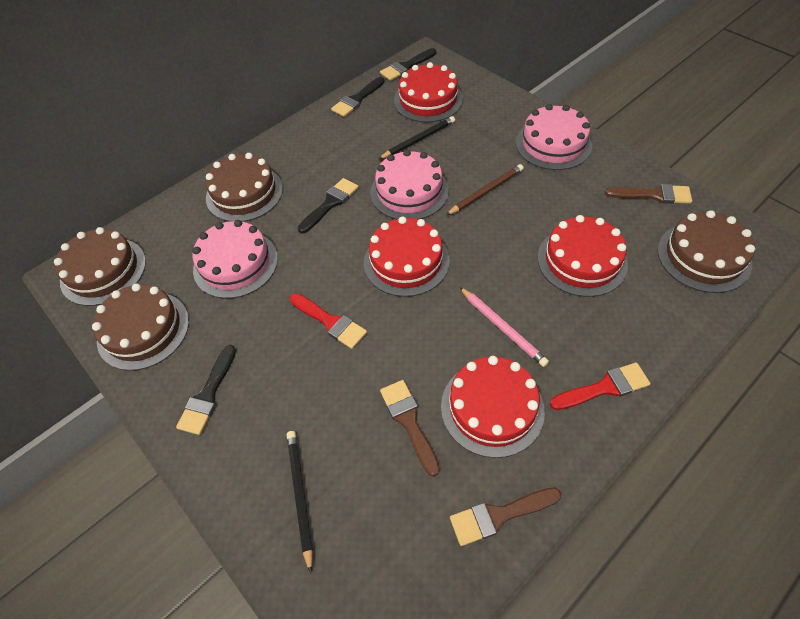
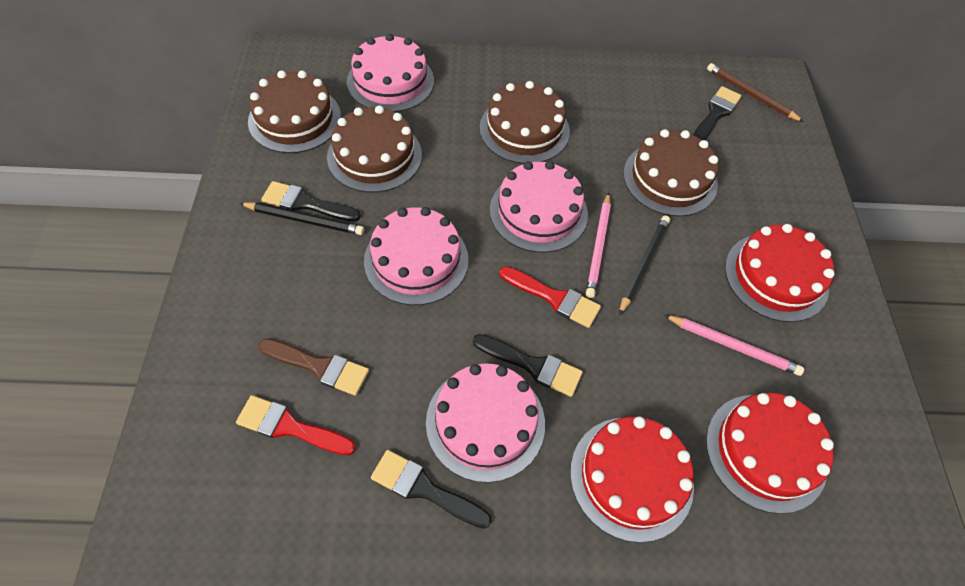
brown brush: 3 -> 1
pink cake: 3 -> 4
pink pencil: 1 -> 2
red cake: 4 -> 3

